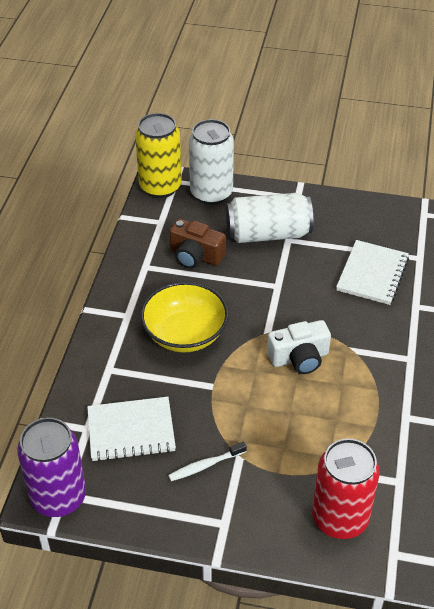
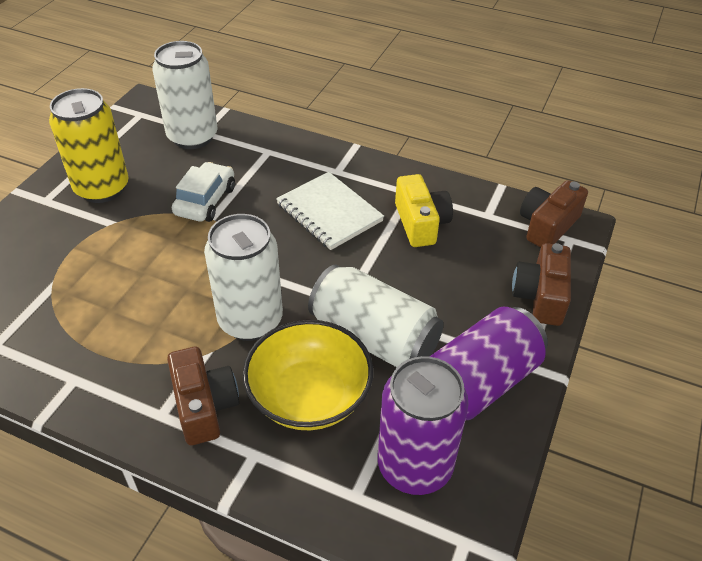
brown camera: 1 -> 3
purple can: 1 -> 2
red can: 1 -> 0
white camera: 1 -> 0
white can: 2 -> 3
white car: 0 -> 1
white notebook: 2 -> 1
white toothbrush: 1 -> 0
yellow camera: 0 -> 1

